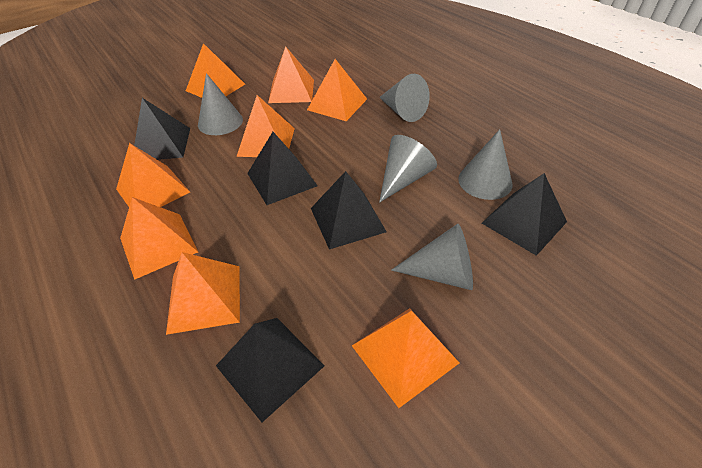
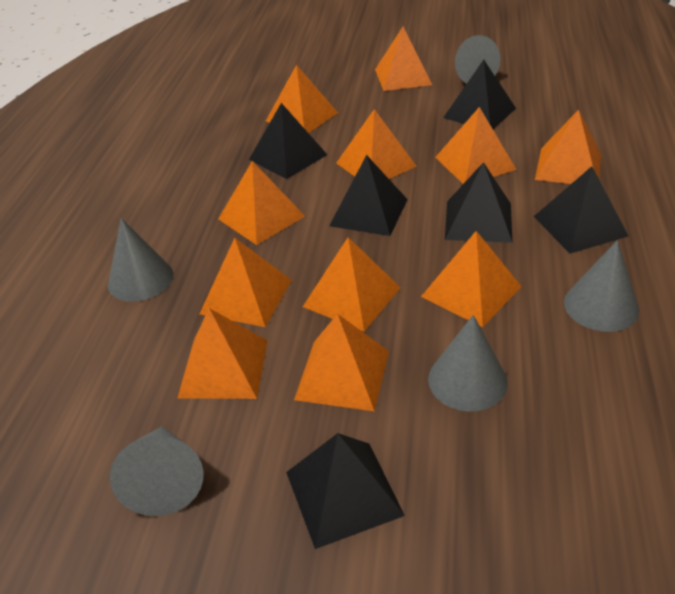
black pyramid: 5 -> 6
orange pyramid: 8 -> 11

